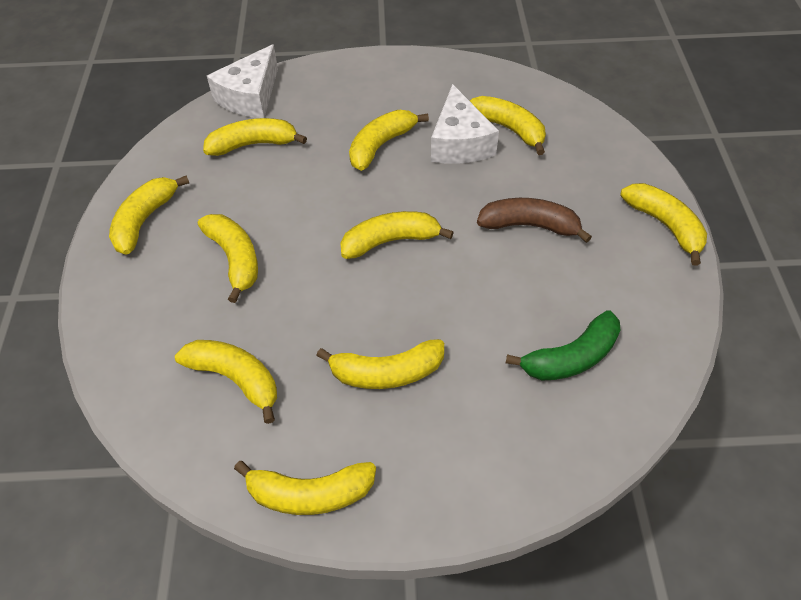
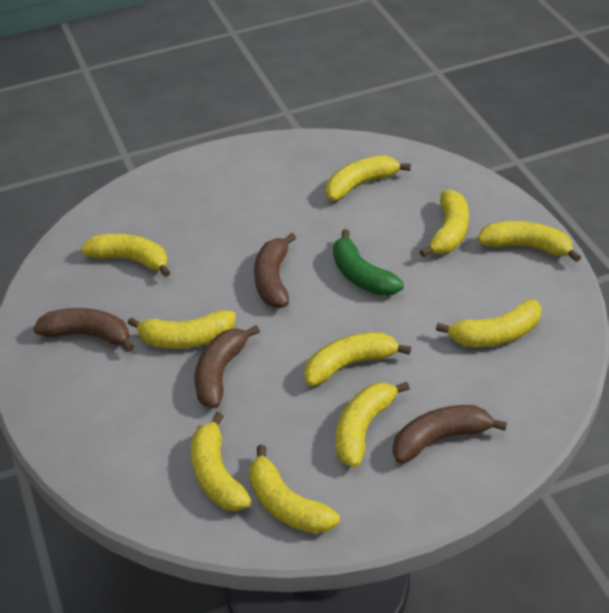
brown banana: 1 -> 4
white cheese: 2 -> 0

